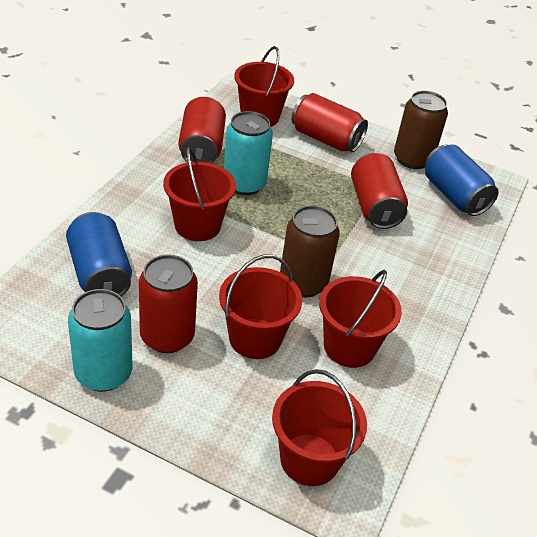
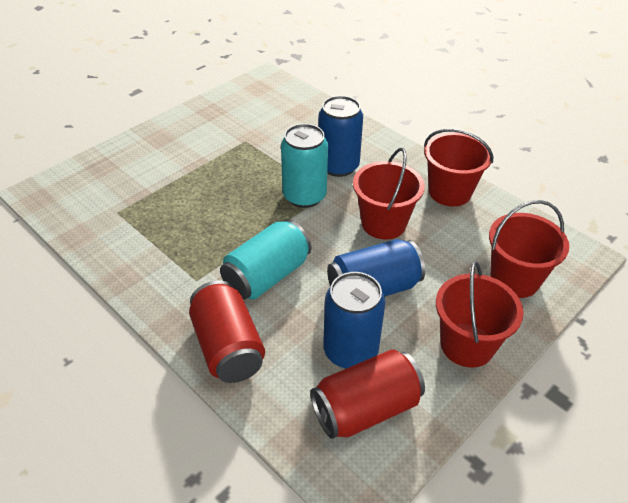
blue can: 2 -> 3
brown can: 2 -> 0
red bucket: 5 -> 4
red can: 4 -> 2

